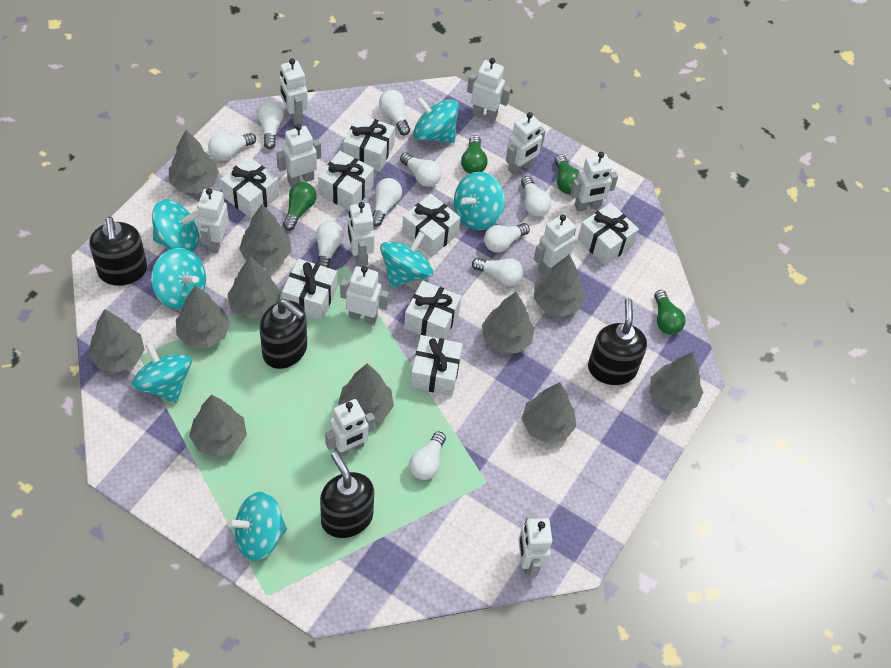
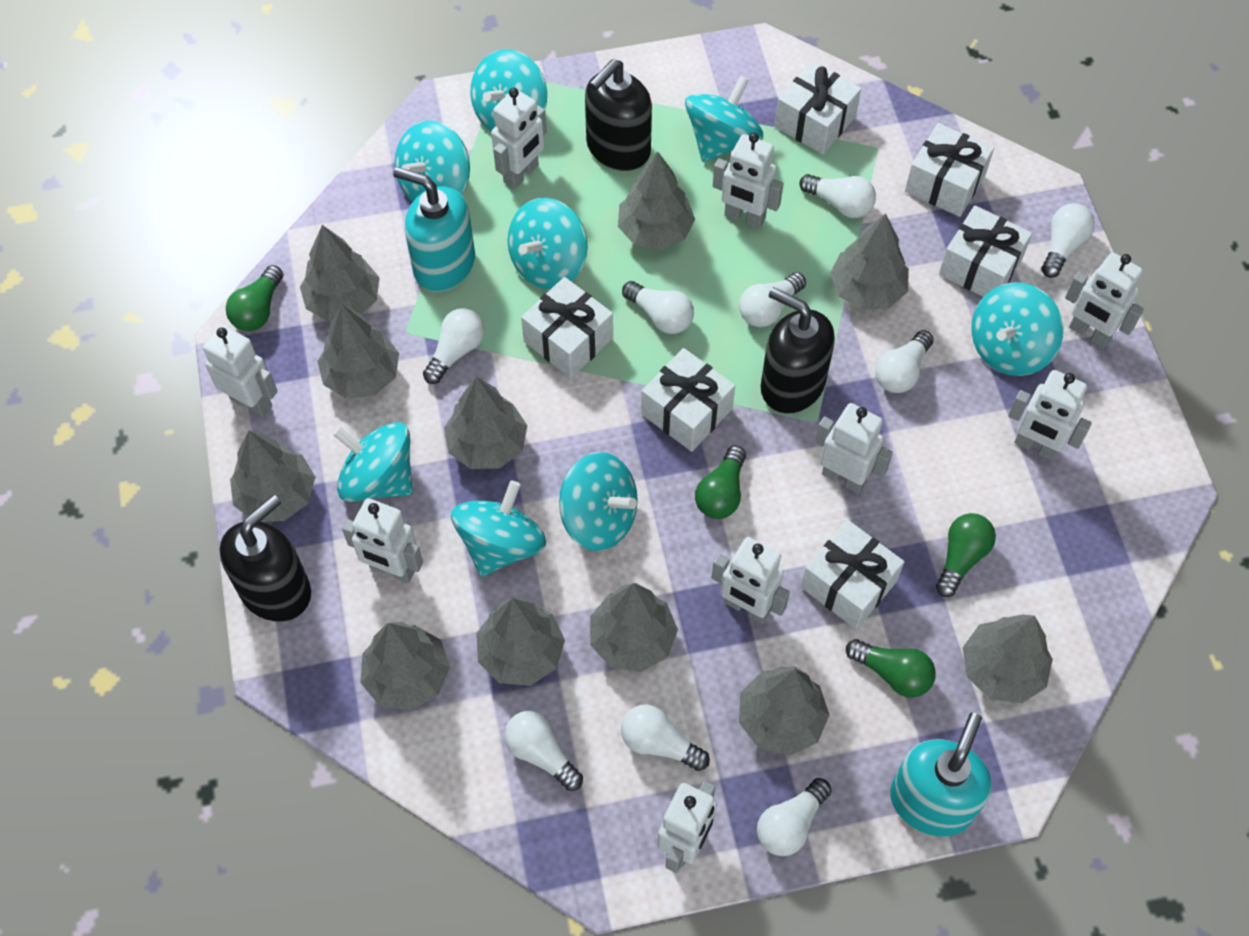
black soap dispenser: 4 -> 3
turquoise soap dispenser: 0 -> 2
turquoise spinning top: 7 -> 8
white gift: 8 -> 6
white light bulb: 10 -> 9
white robot: 11 -> 9

